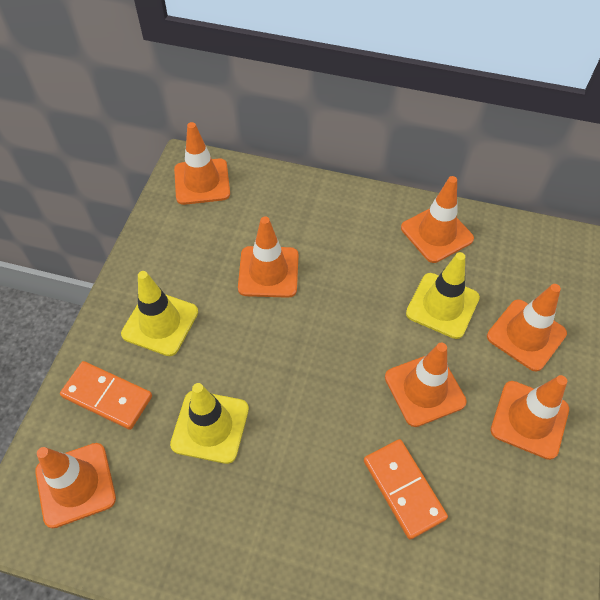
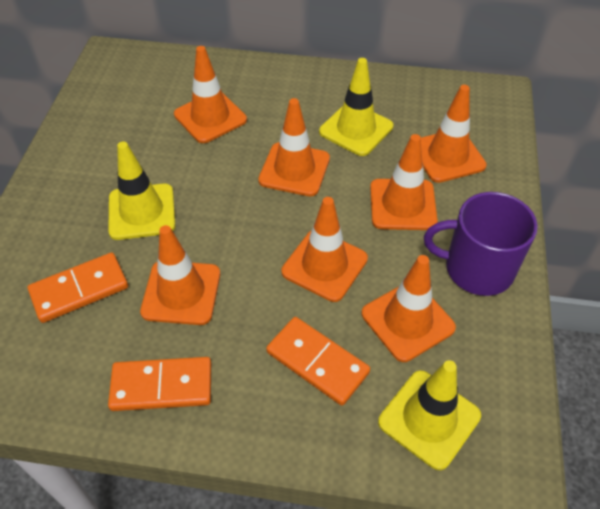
orange domino: 2 -> 3
purple mug: 0 -> 1

